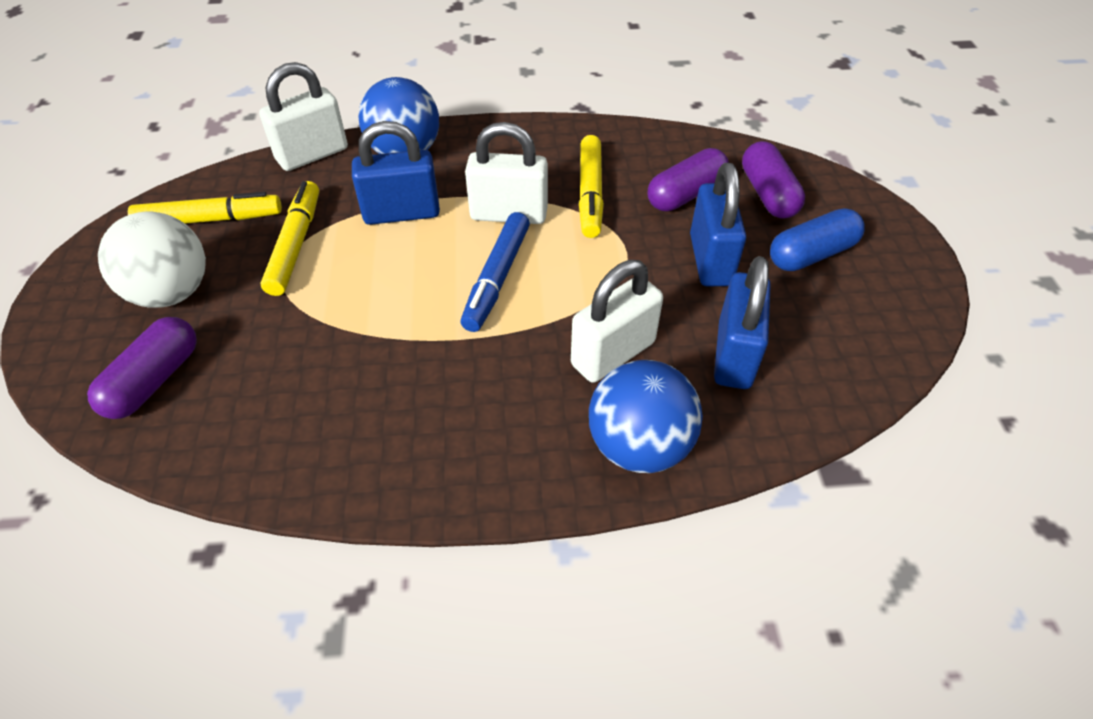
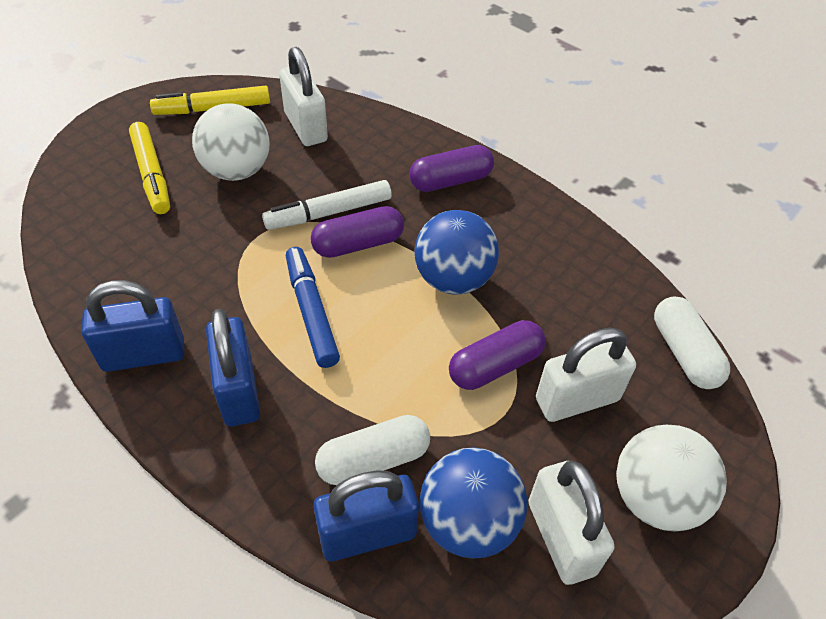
blue capsule: 1 -> 0
white ball: 1 -> 2
white capsule: 0 -> 2
white marker: 0 -> 1
yellow marker: 3 -> 2

